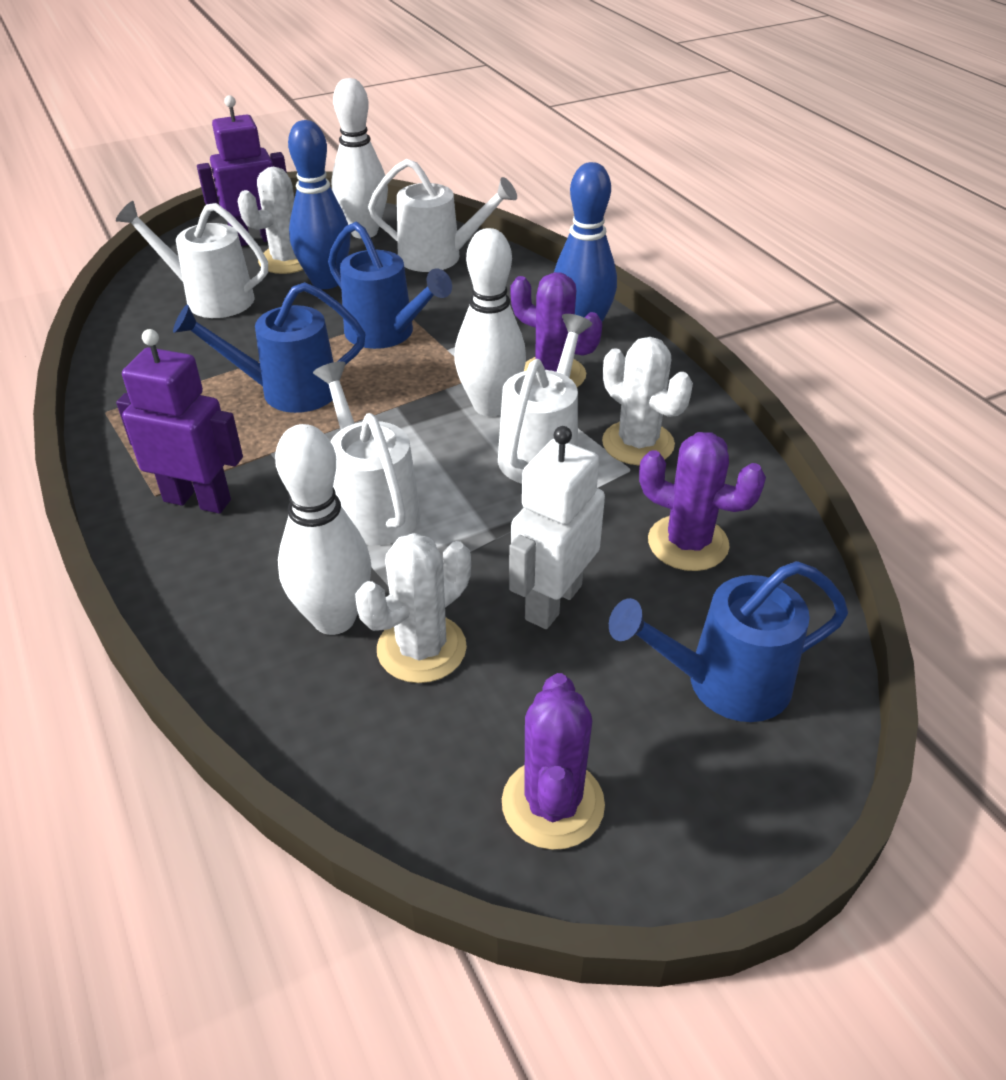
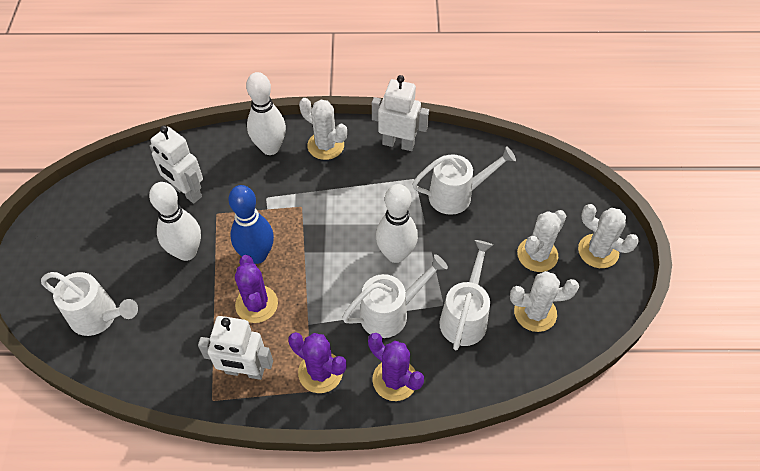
blue bowling pin: 2 -> 1
blue watering can: 3 -> 0
purple robot: 2 -> 0
white cactus: 3 -> 4
white robot: 1 -> 3

